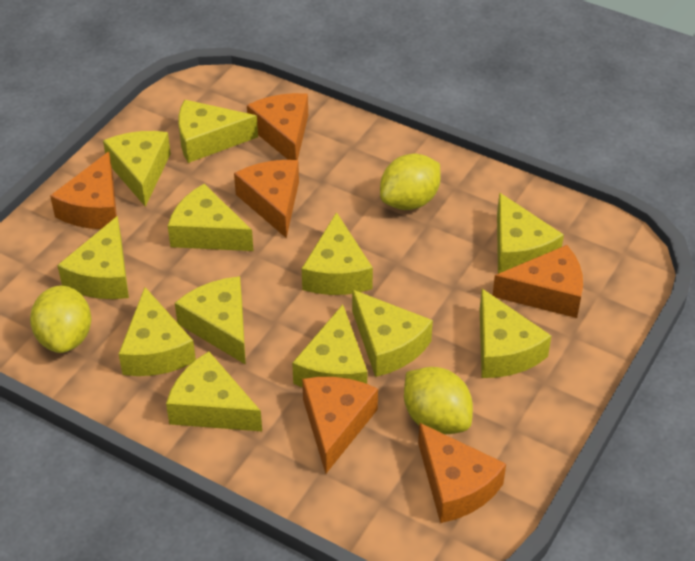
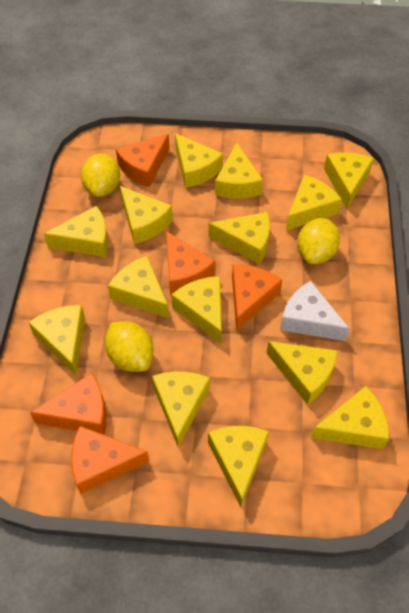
orange cheese: 6 -> 5
white cheese: 0 -> 1
yellow cheese: 12 -> 14

